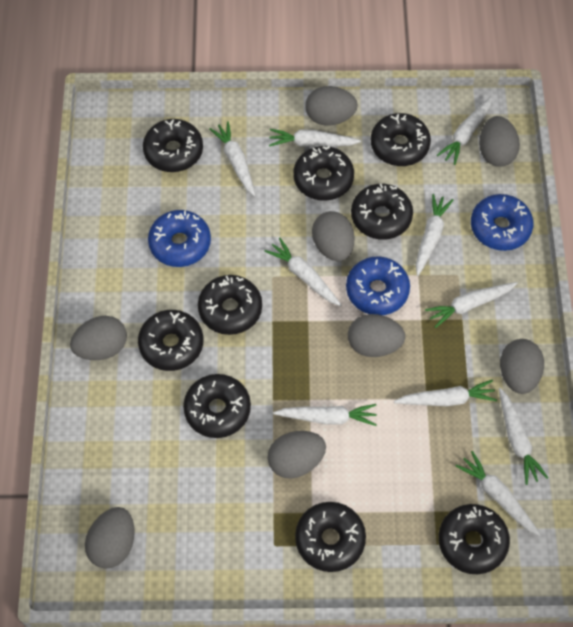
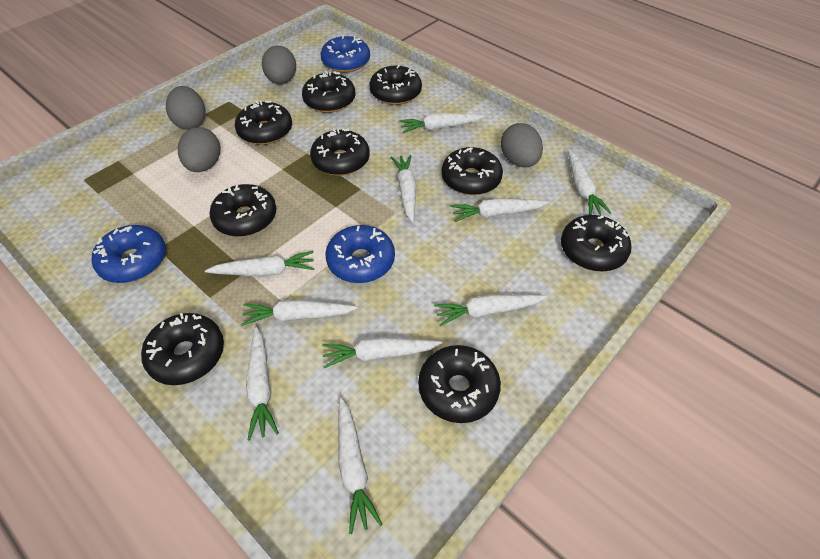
grey egg: 8 -> 4

